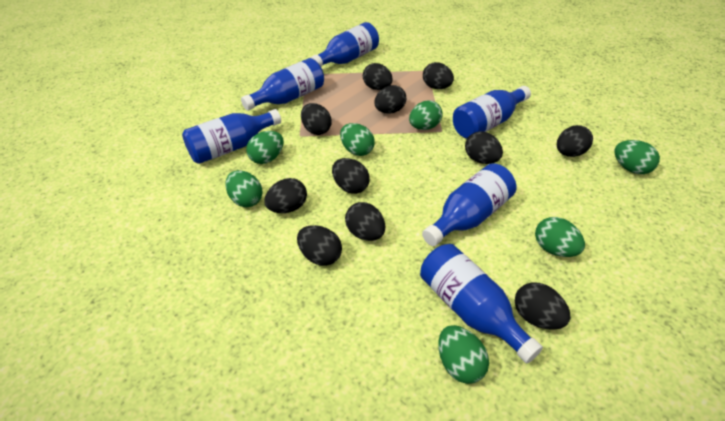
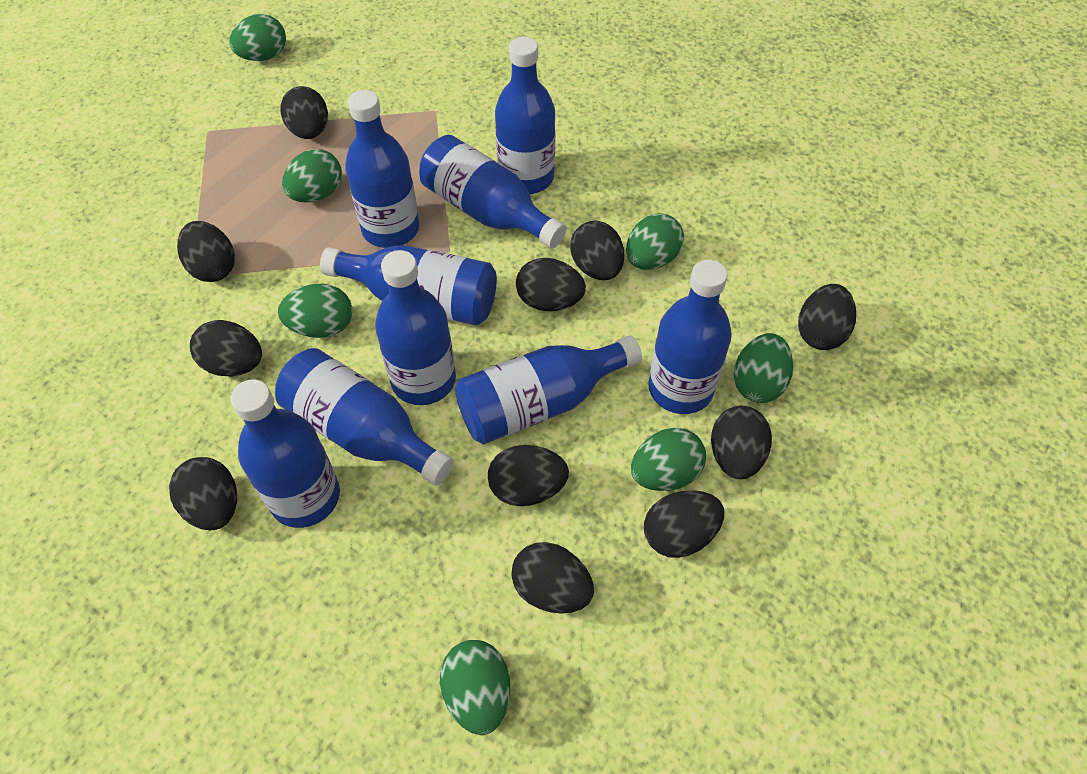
blue bottle: 6 -> 9

